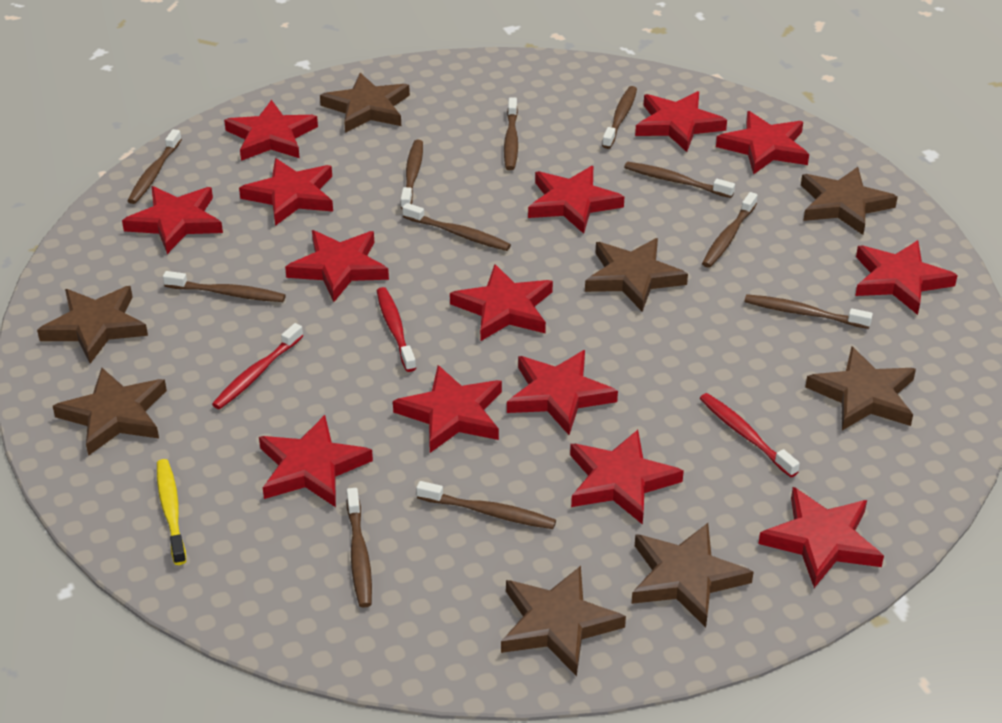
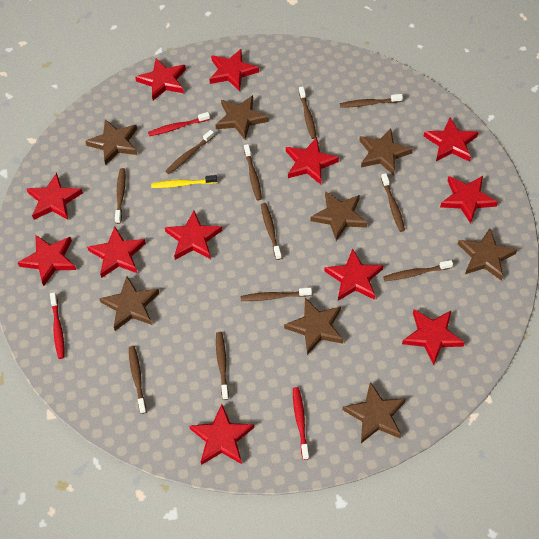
red star: 14 -> 12

